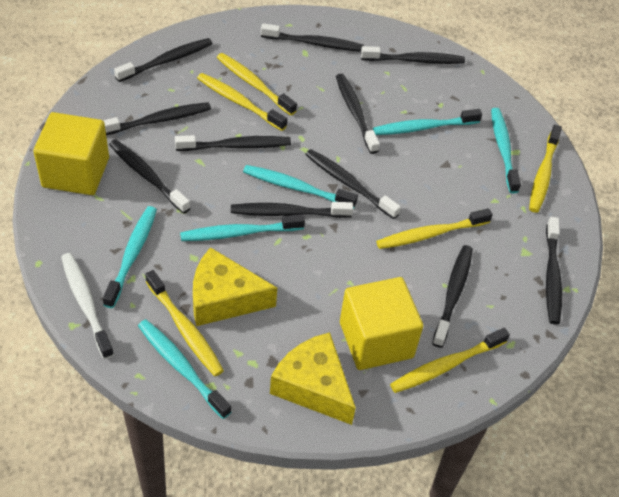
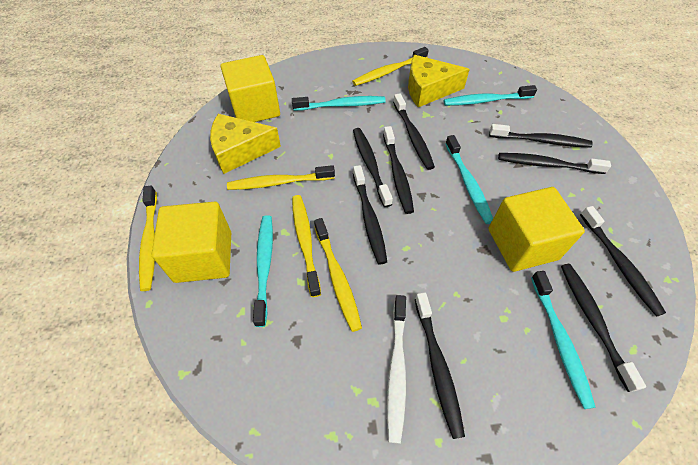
black toothbrush: 11 -> 9
turquoise toothbrush: 6 -> 5
yellow cube: 2 -> 3
yellow toothbrush: 6 -> 5

